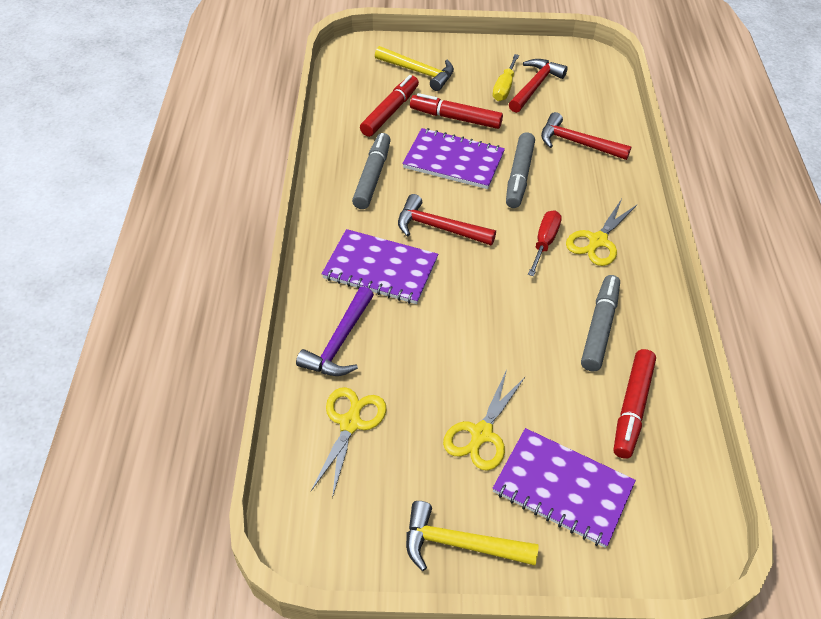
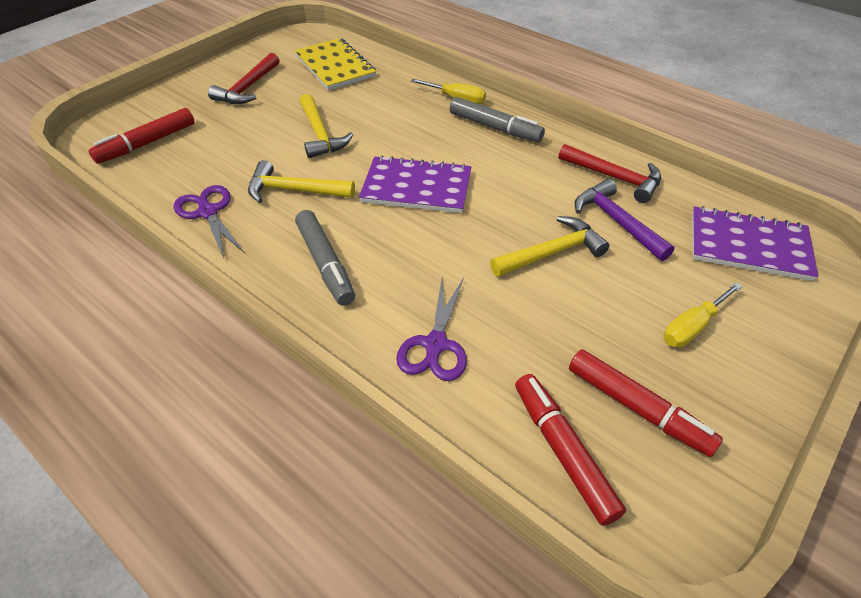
grey marker: 3 -> 2
purple notebook: 3 -> 2
purple scissors: 0 -> 2
red hammer: 3 -> 2
red screwdriver: 1 -> 0
yellow hammer: 2 -> 3
yellow notebook: 0 -> 1
yellow scissors: 3 -> 0
yellow screwdriver: 1 -> 2

